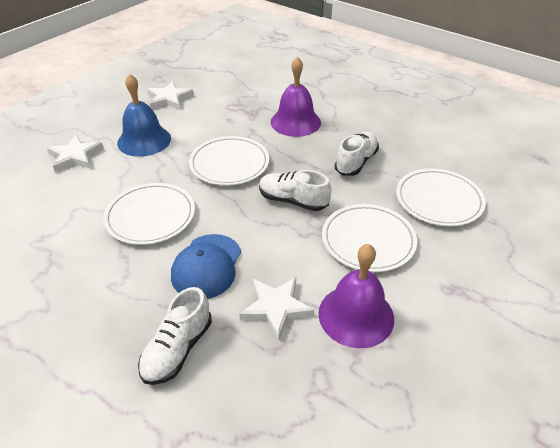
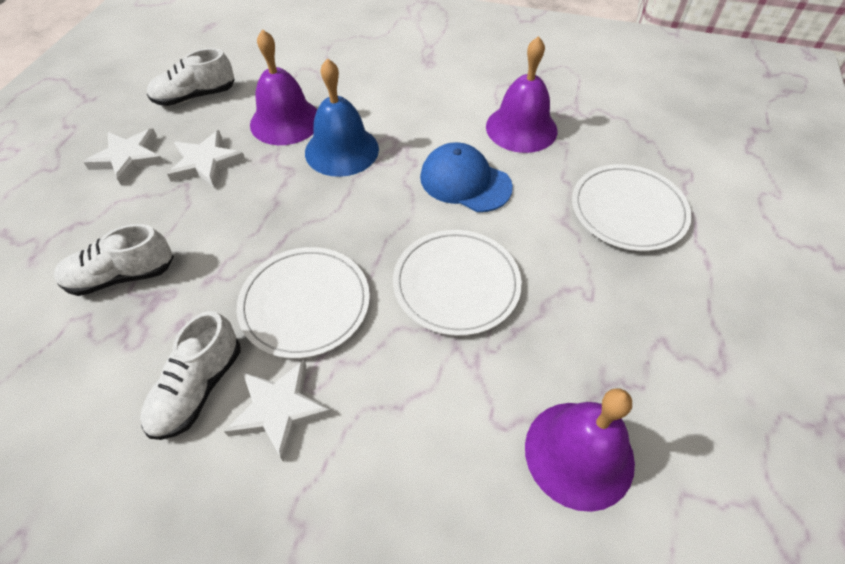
purple bell: 2 -> 3
white plate: 4 -> 3

